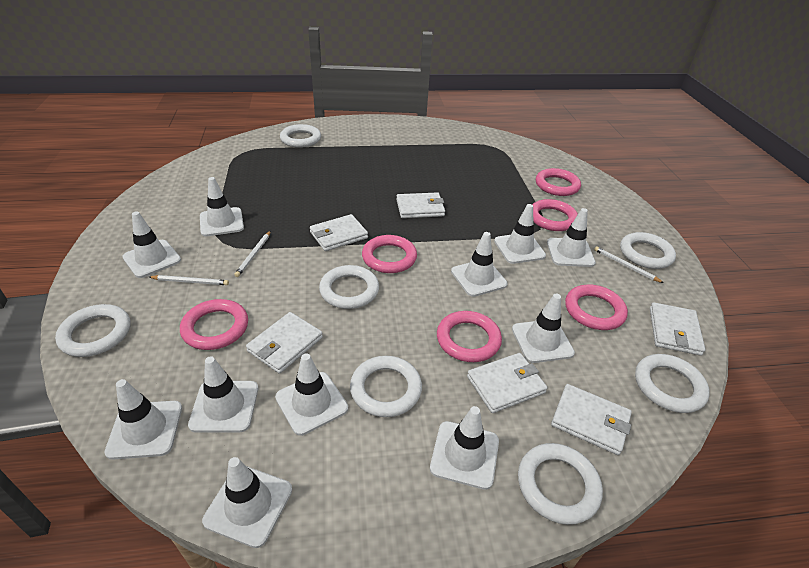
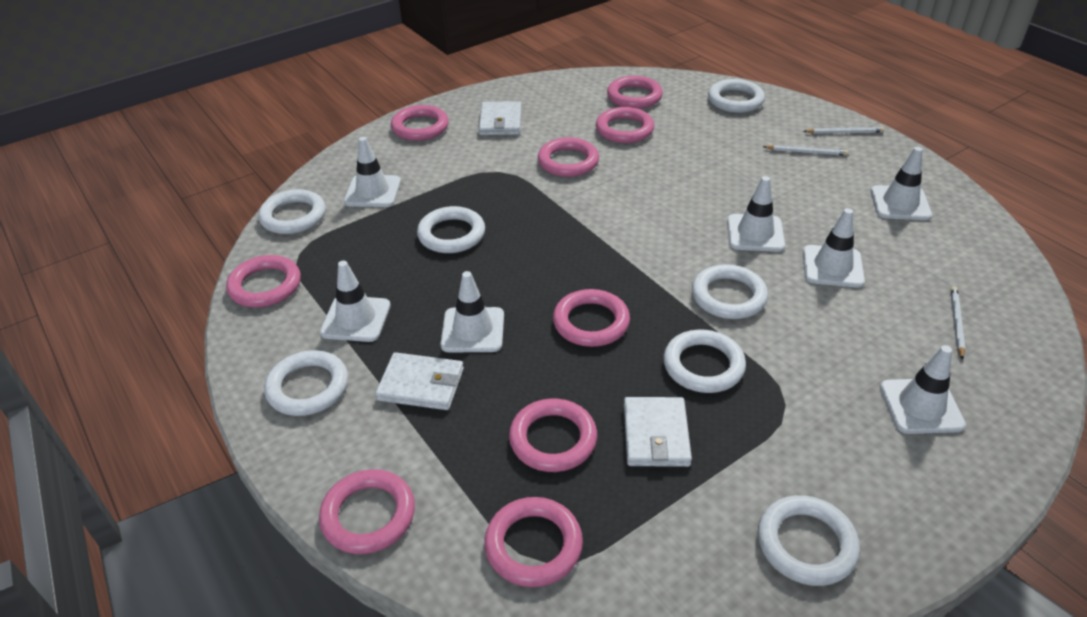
pink ring: 6 -> 9
white traffic cone: 11 -> 7
white wallet: 6 -> 3

